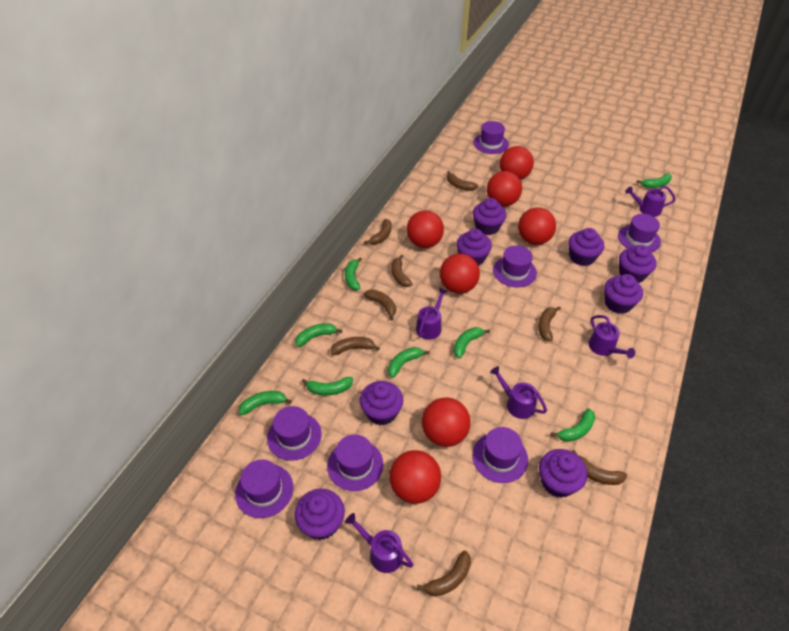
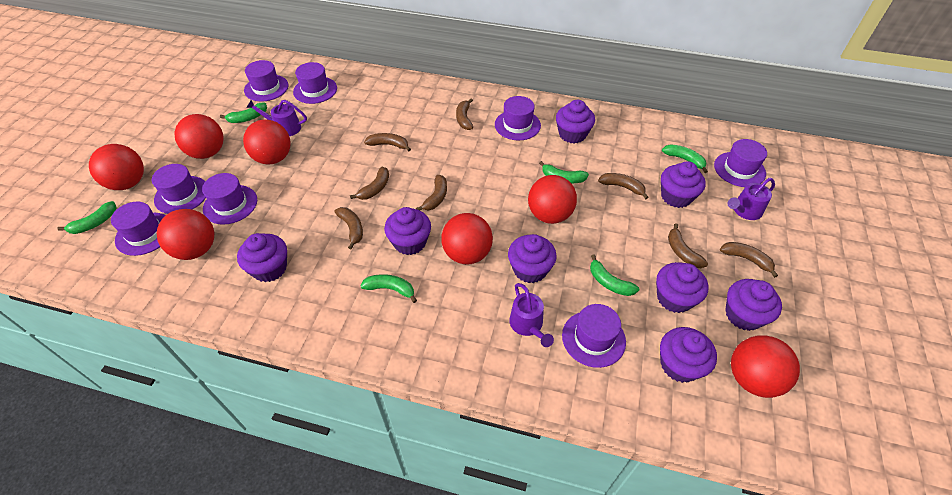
green banana: 8 -> 6
purple hat: 7 -> 8
purple watering can: 5 -> 3

